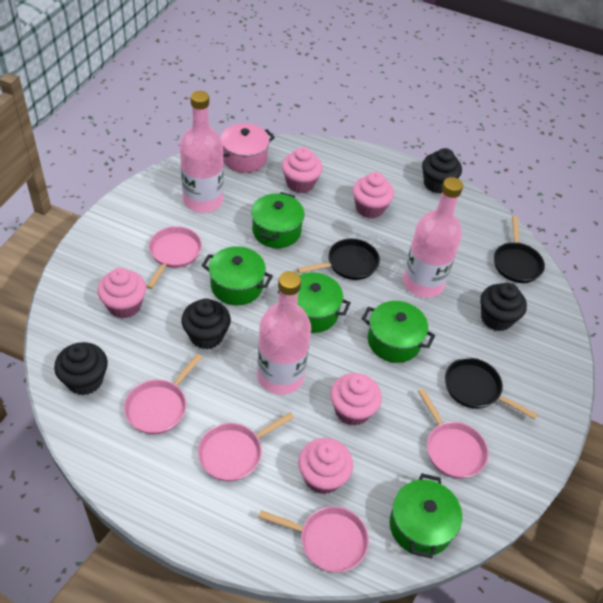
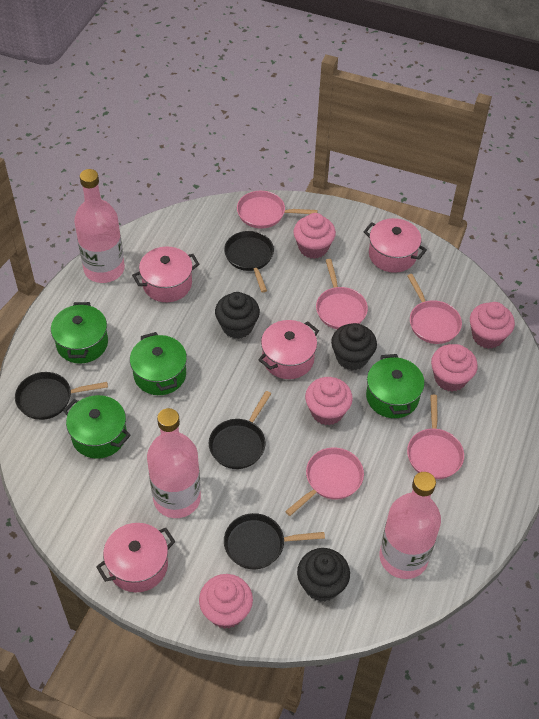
black cupcake: 4 -> 3
black pan: 3 -> 4
green pot: 5 -> 4
pink pot: 1 -> 4

